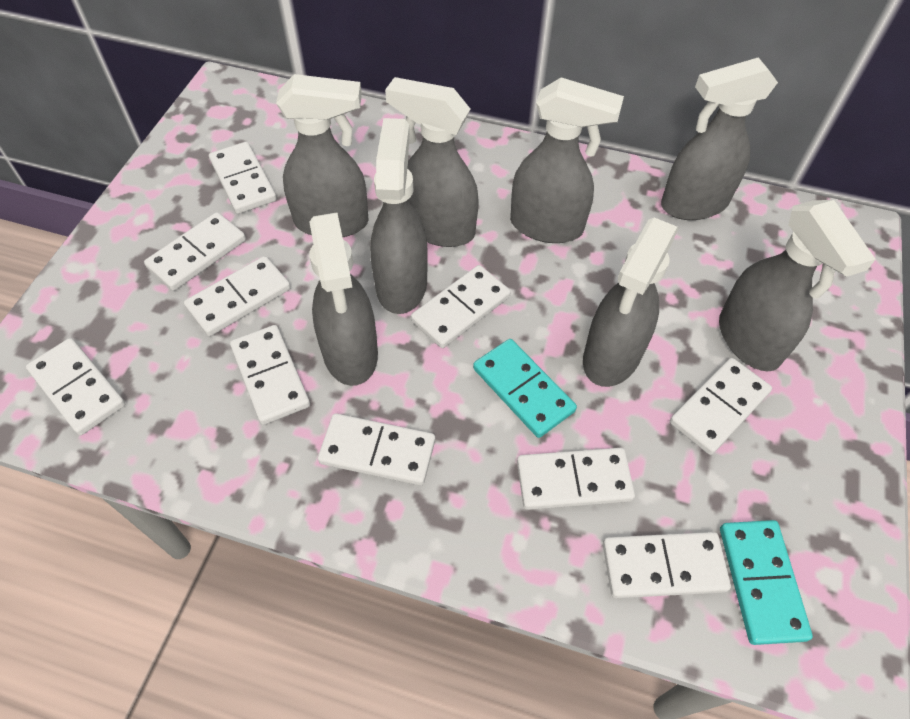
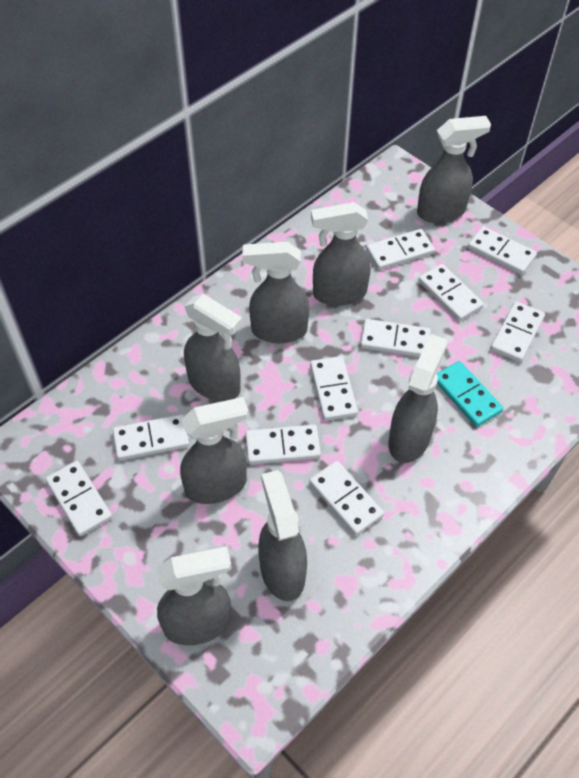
turquoise domino: 2 -> 1

